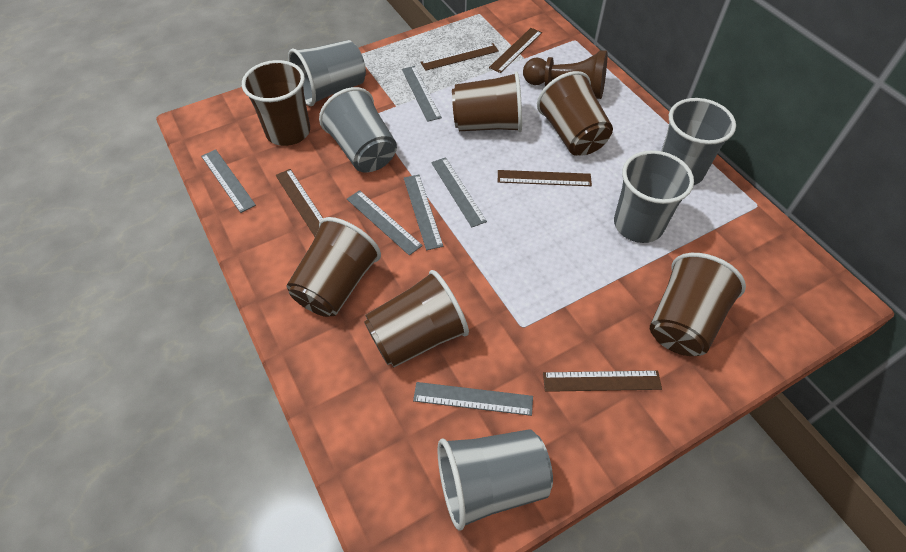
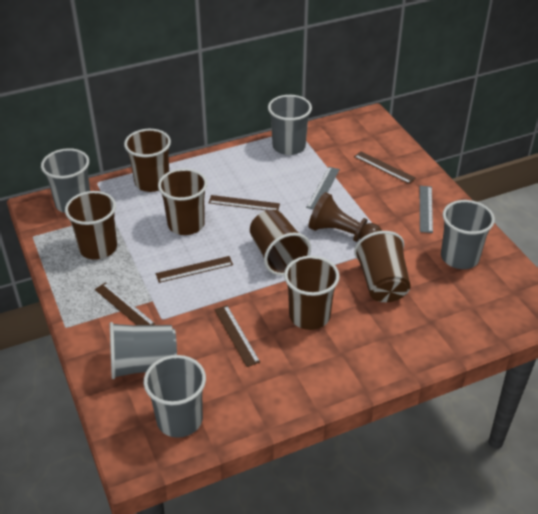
grey ruler: 6 -> 2

